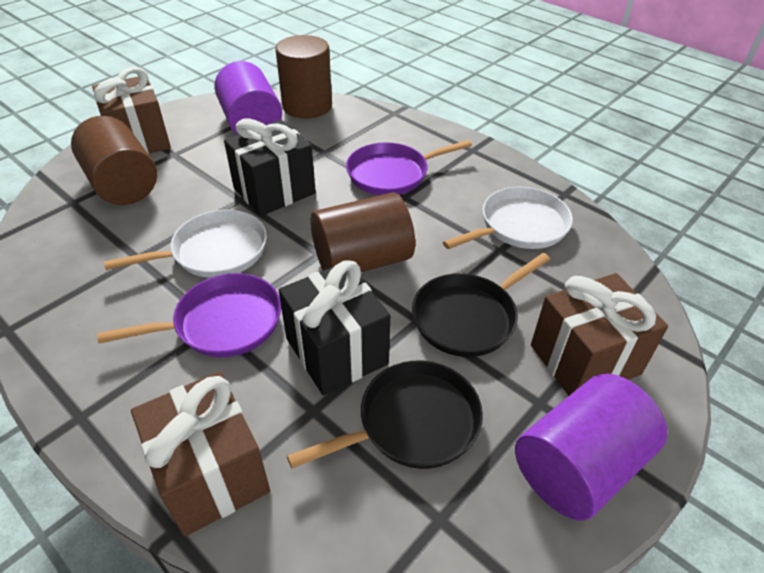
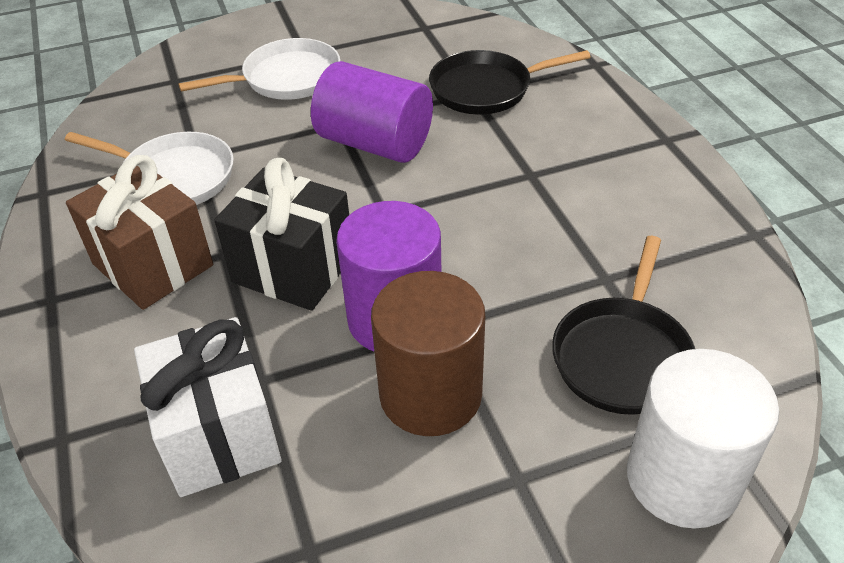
black gift: 2 -> 1
brown cylinder: 3 -> 1
brown gift: 3 -> 1
purple pan: 2 -> 0
white cylinder: 0 -> 1
white gift: 0 -> 1

